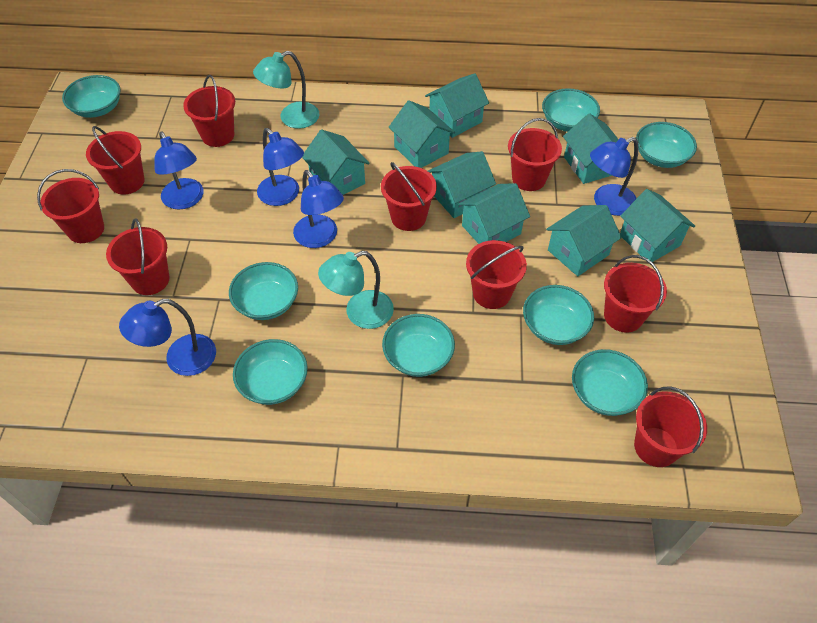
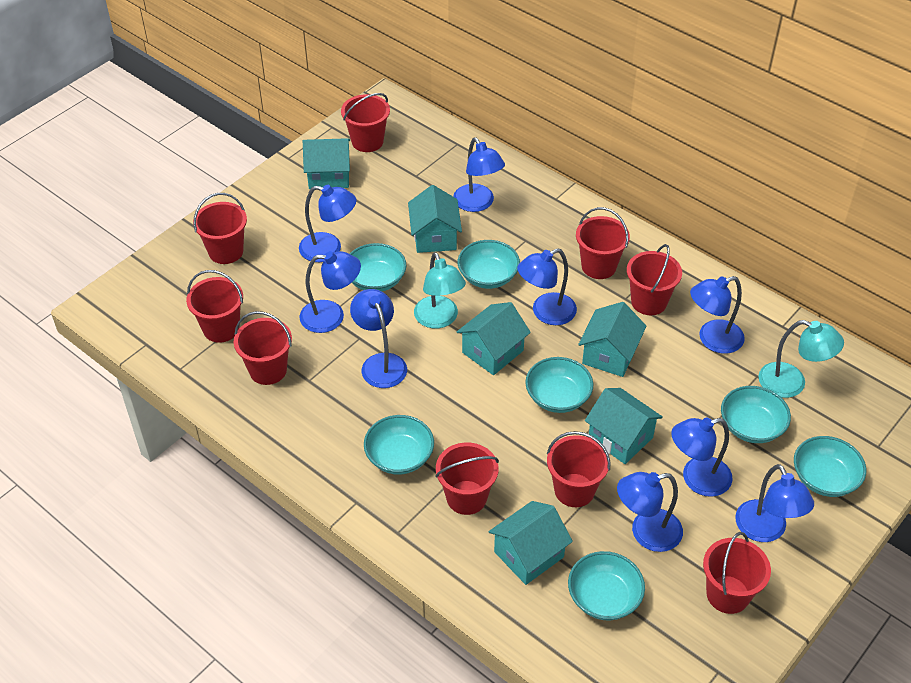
blue lamp: 5 -> 9
turquoise bowl: 8 -> 7
turquoise house: 8 -> 6

